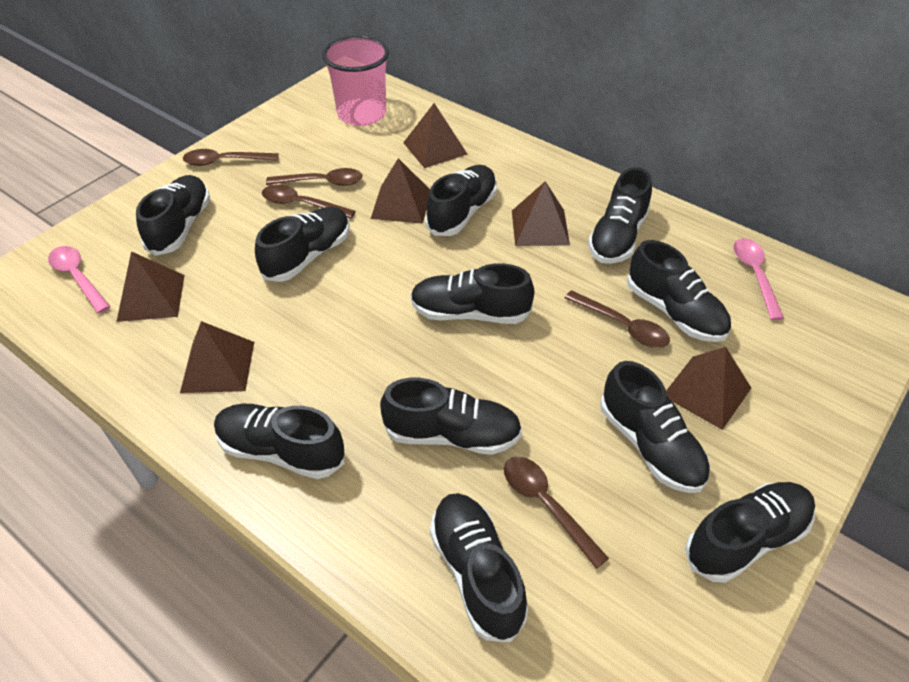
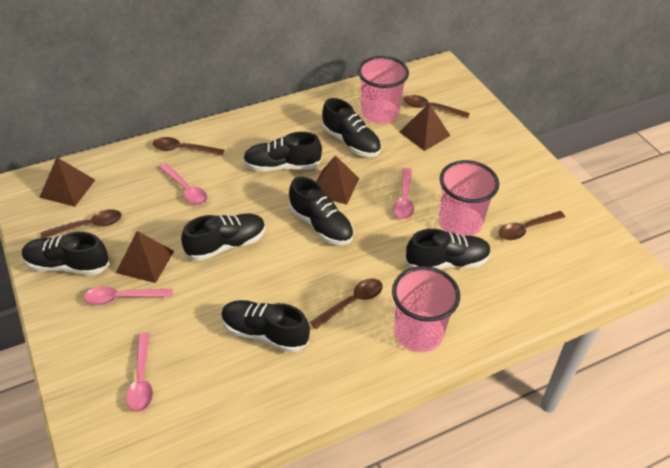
black shoe: 11 -> 7
brown pyramid: 6 -> 4
pink cup: 1 -> 3
pink spoon: 2 -> 4

